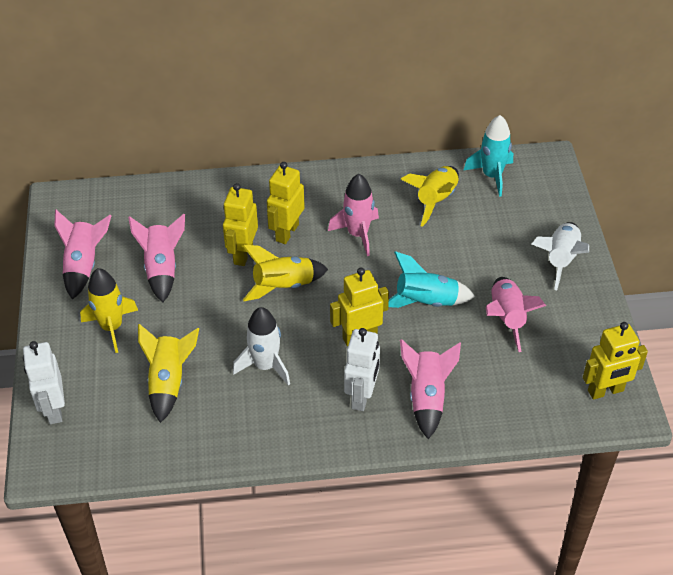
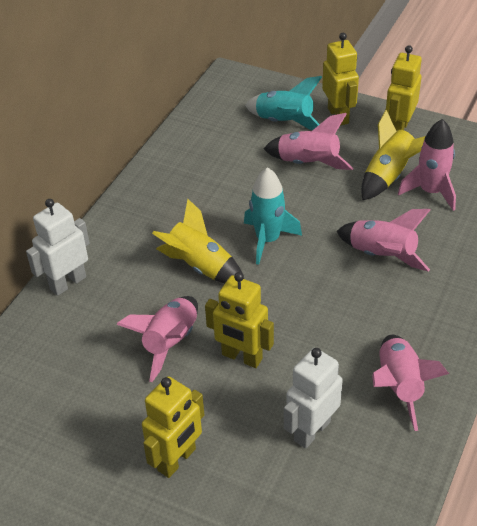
white rocket: 2 -> 0
yellow rocket: 4 -> 2

